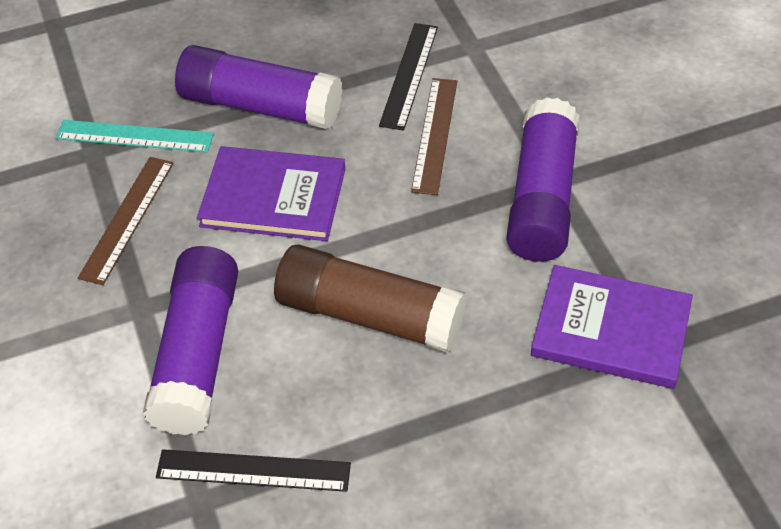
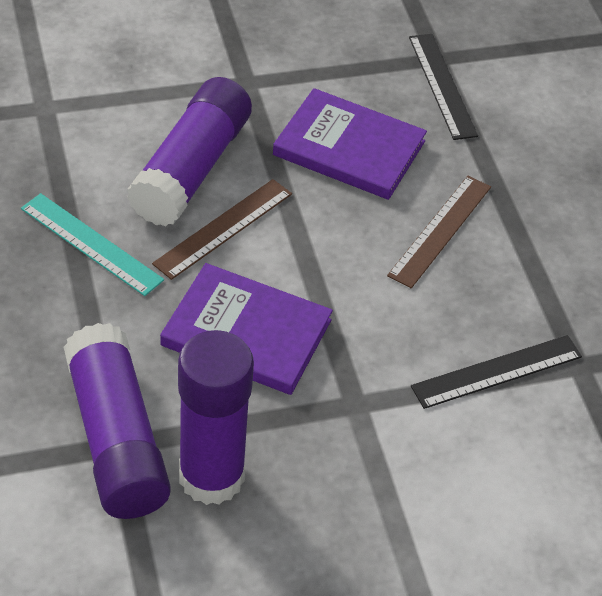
brown glue stick: 1 -> 0

